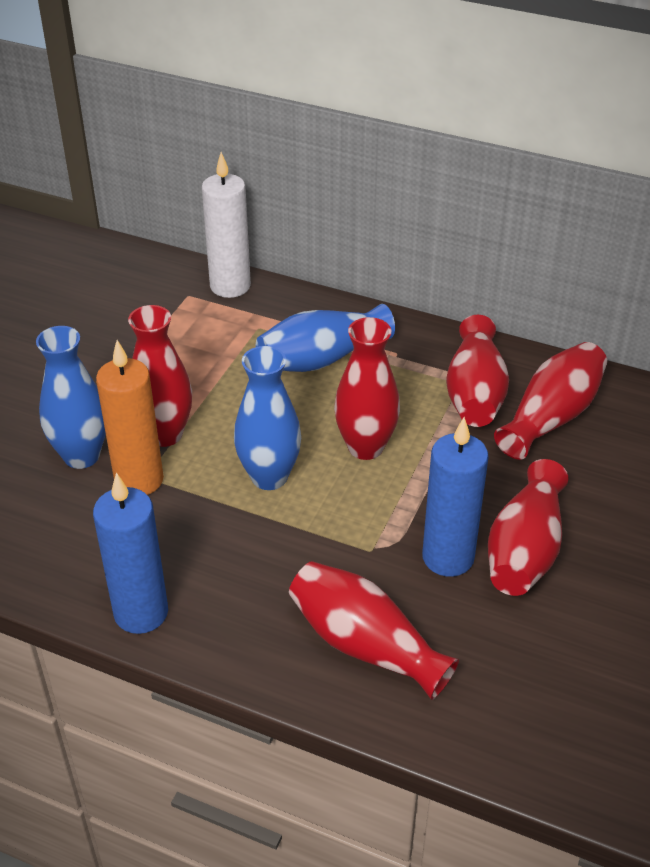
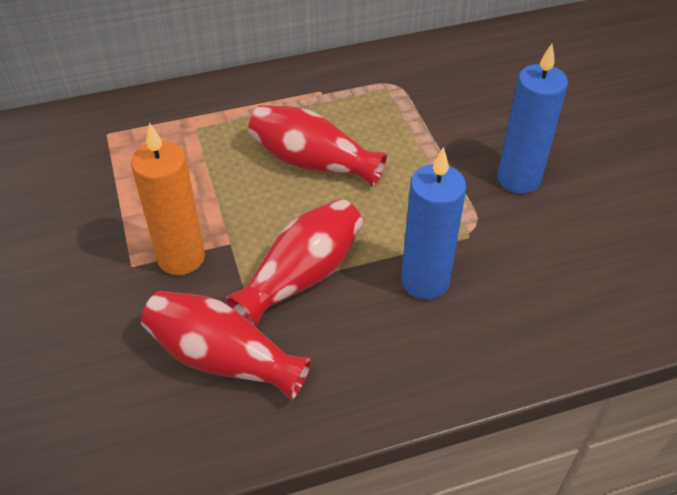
blue vase: 3 -> 0
red vase: 6 -> 3
white candle: 1 -> 0

